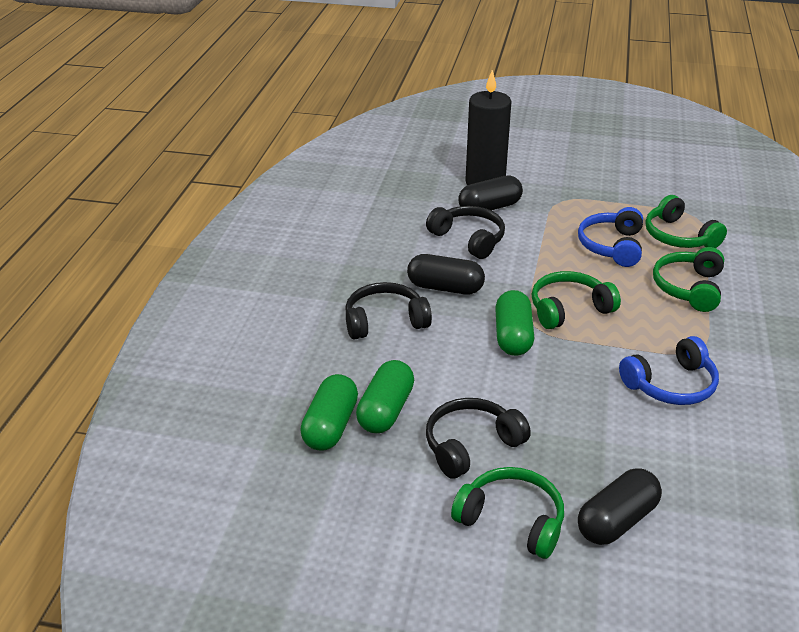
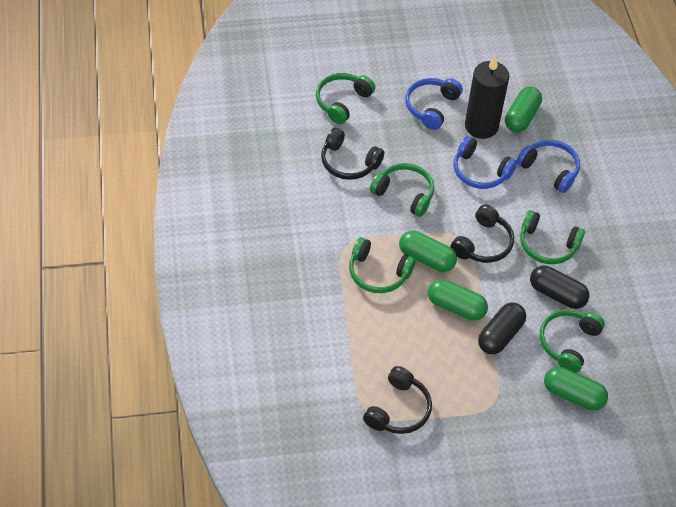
black capsule: 3 -> 2
blue headphones: 2 -> 3
green capsule: 3 -> 4
green headphones: 4 -> 5

